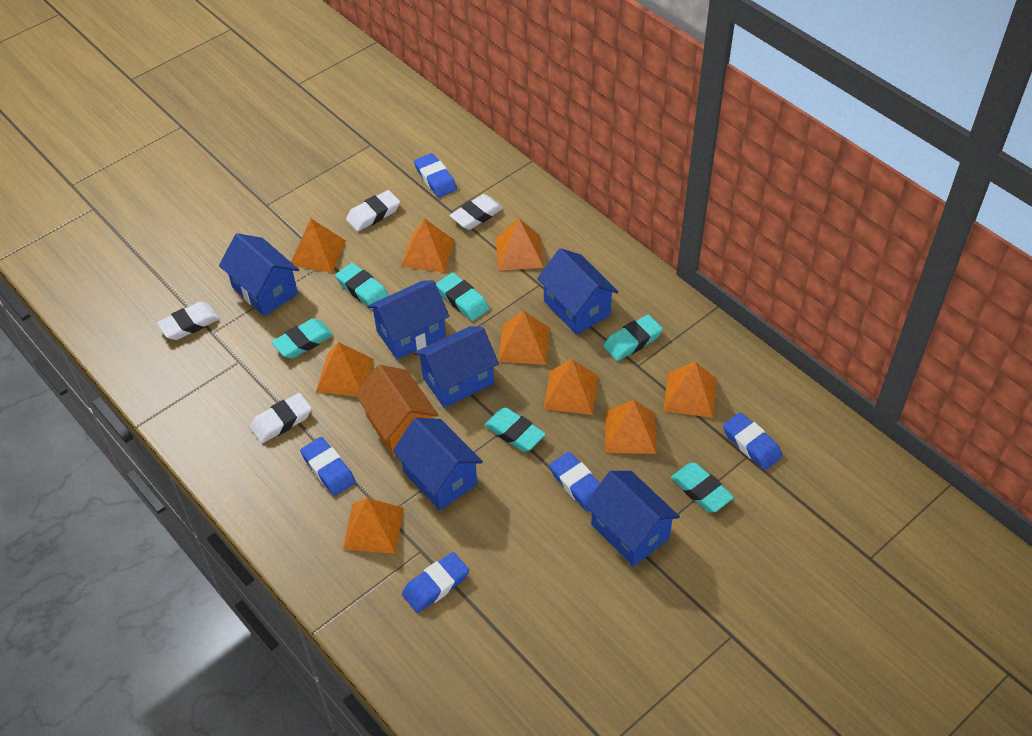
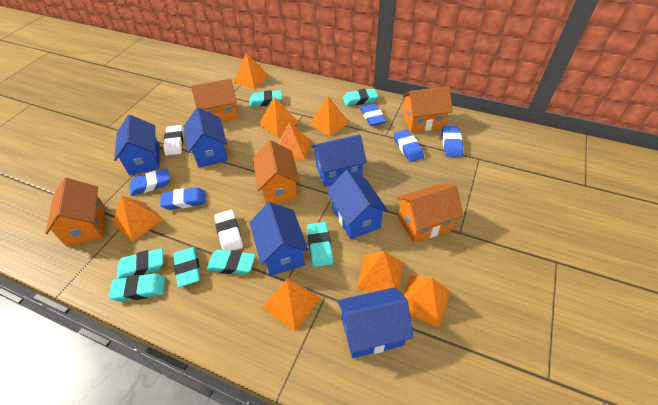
orange house: 1 -> 5
orange pyramid: 9 -> 8
turquoise eraser: 6 -> 7
white eraser: 4 -> 2

